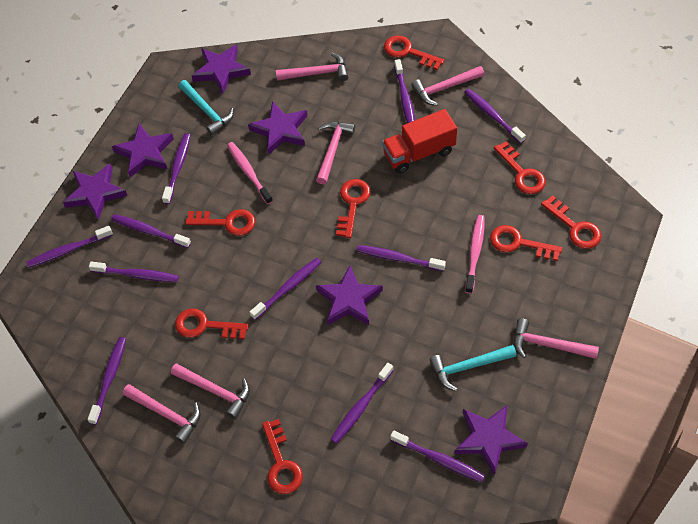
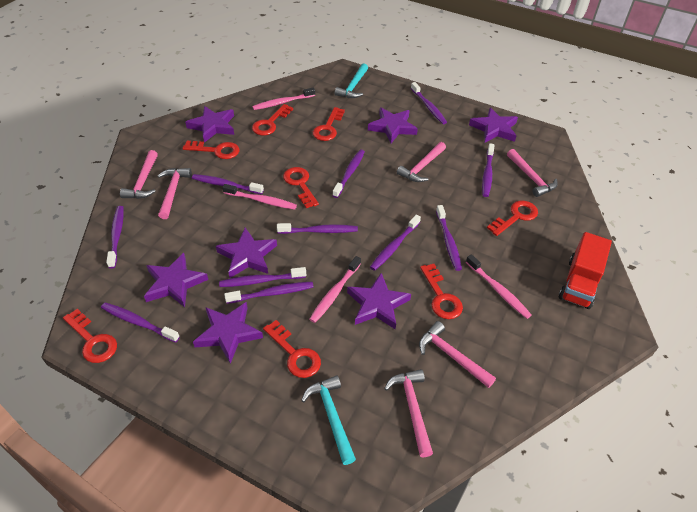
pink toothbrush: 2 -> 4
purple star: 6 -> 7

